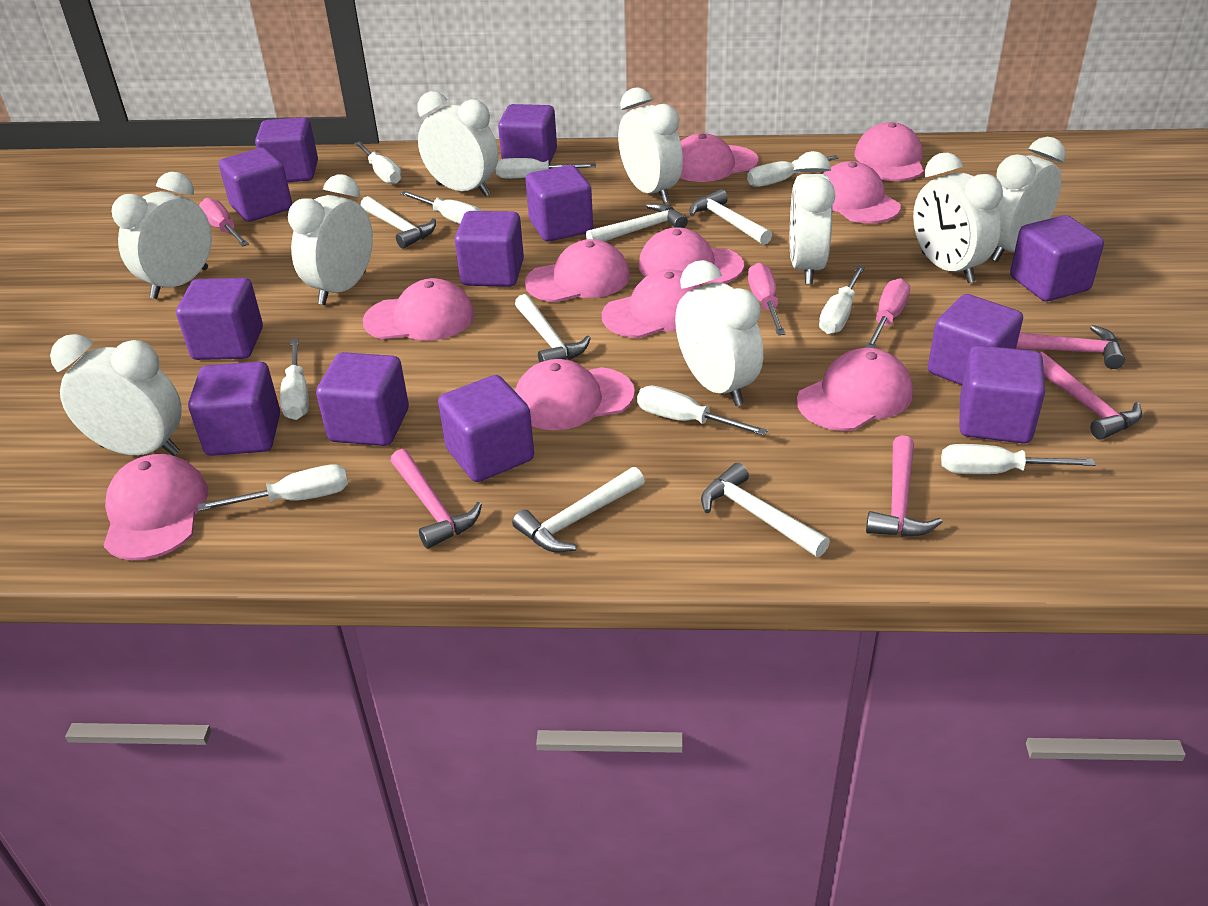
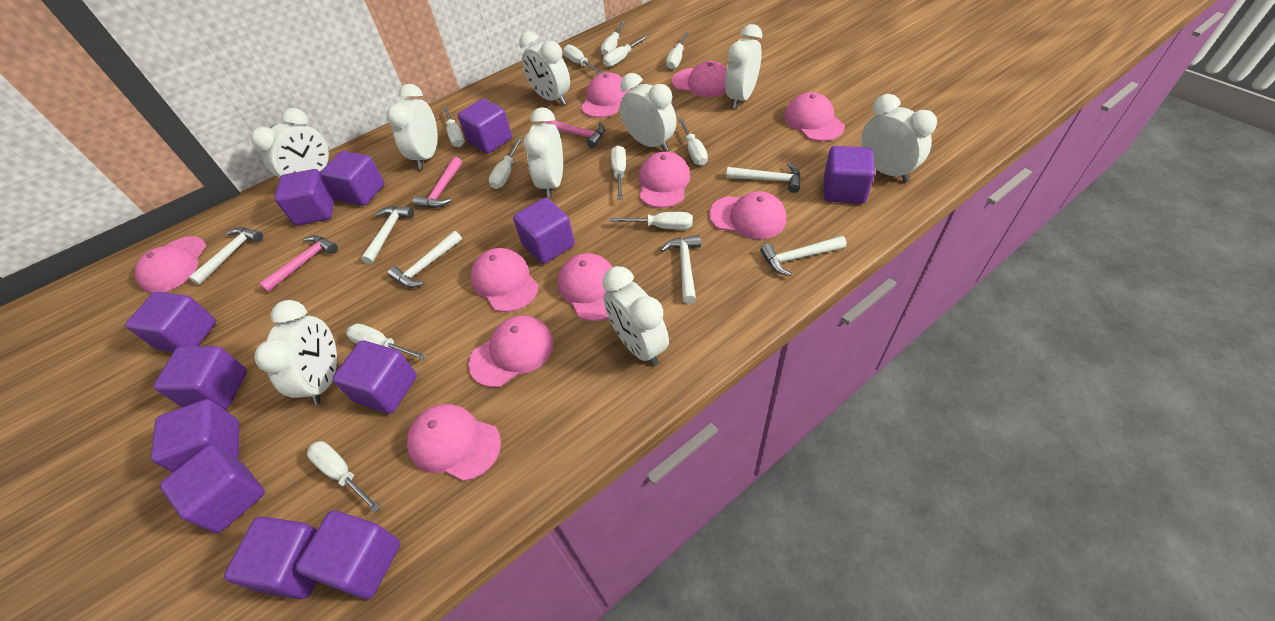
pink hammer: 4 -> 3
pink screwdriver: 3 -> 0
white screwdriver: 9 -> 11

